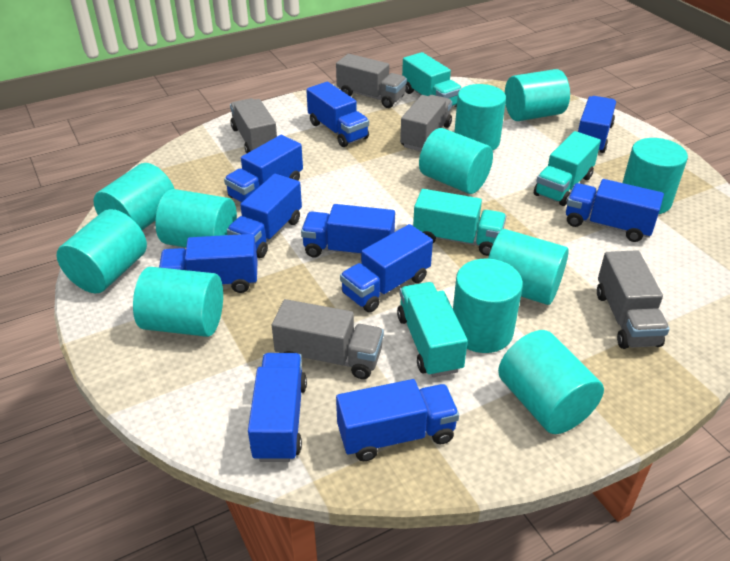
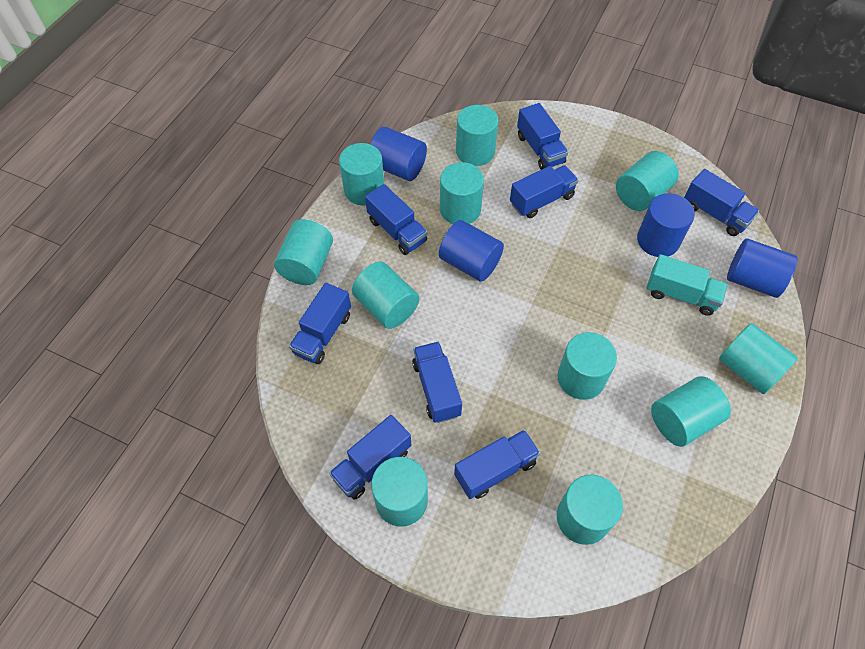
blue cylinder: 0 -> 4
blue truck: 10 -> 8
grey truck: 5 -> 0
turquoise truck: 4 -> 1

